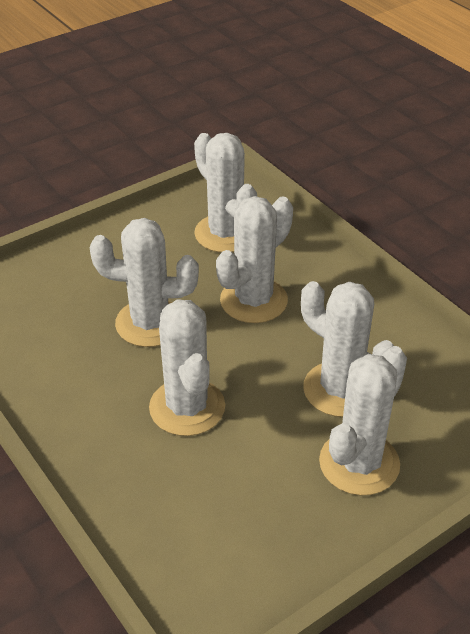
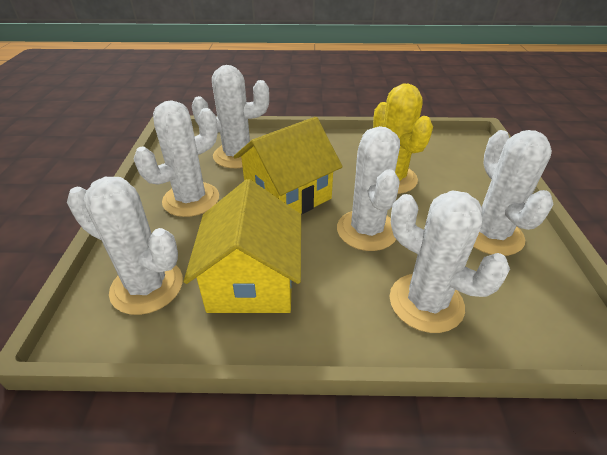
yellow cactus: 0 -> 1
yellow house: 0 -> 2

